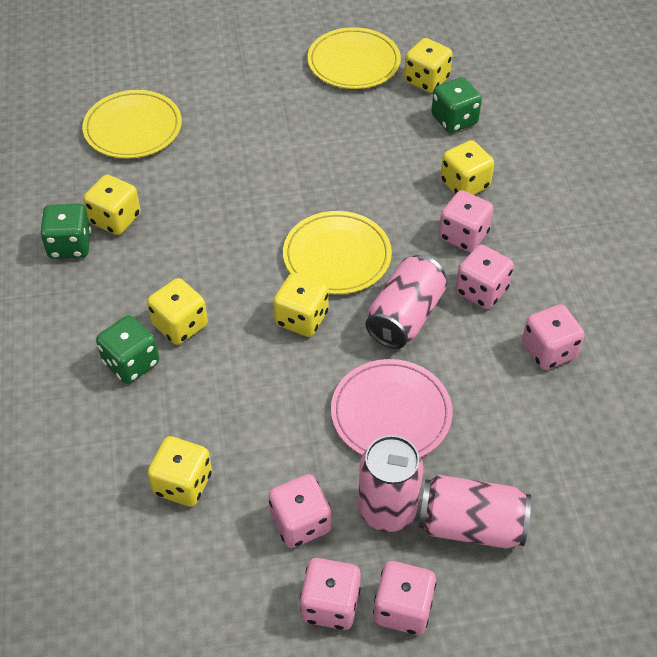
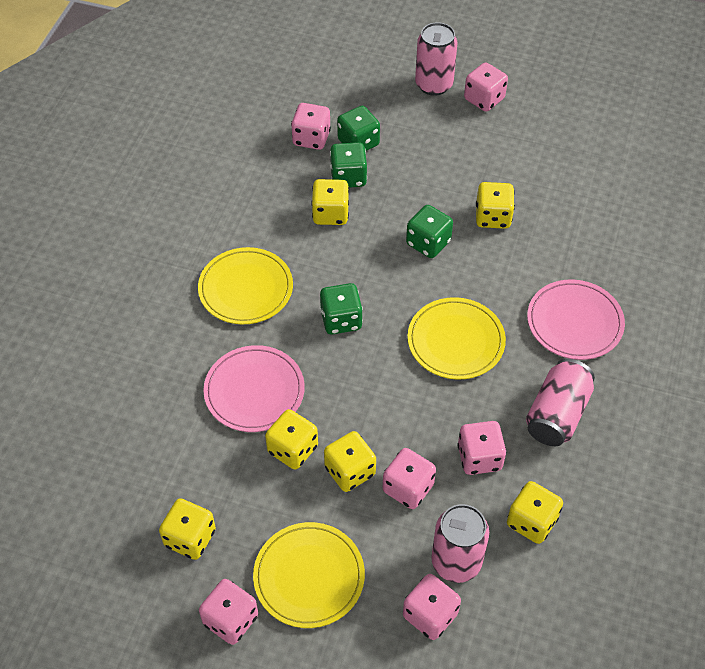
green dice: 3 -> 4
pink plate: 1 -> 2

